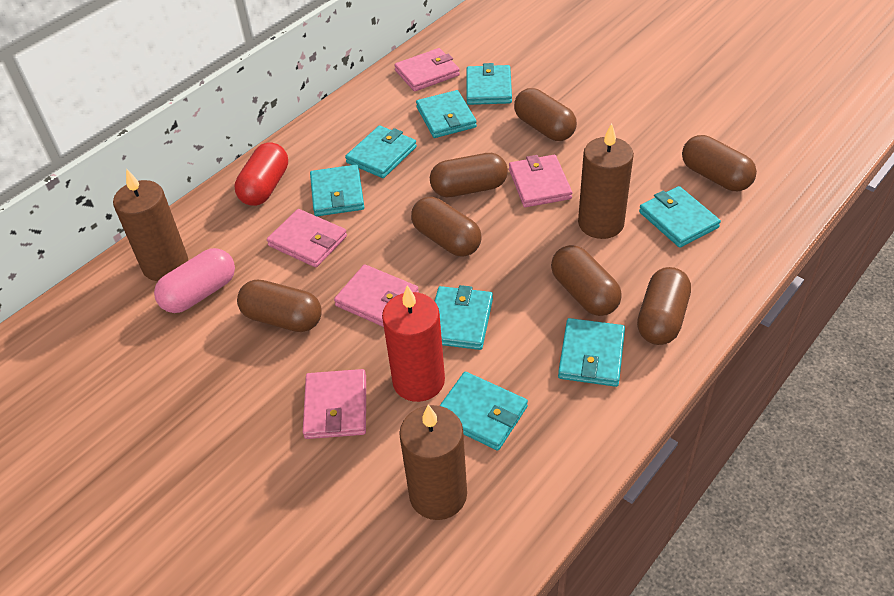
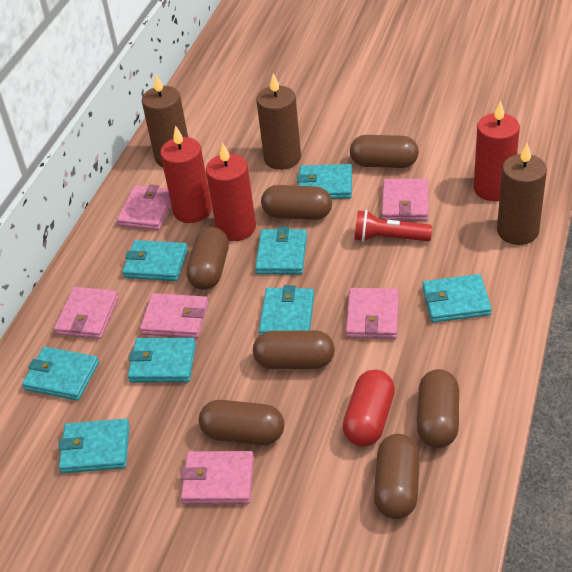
pink capsule: 1 -> 0
pink wallet: 5 -> 6
red candle: 1 -> 3
red flashlight: 0 -> 1

